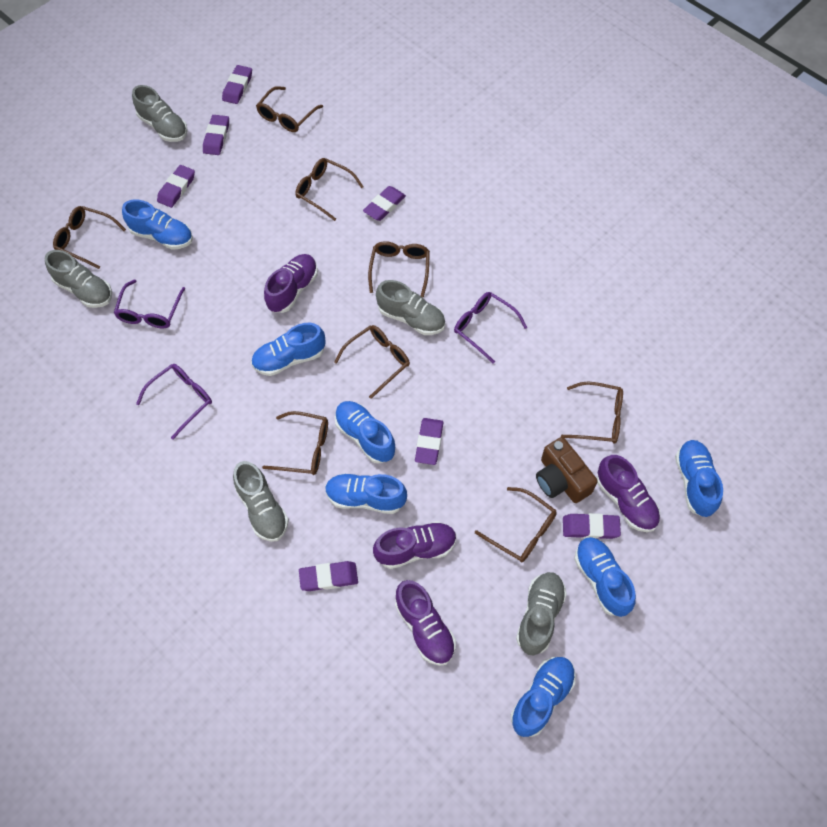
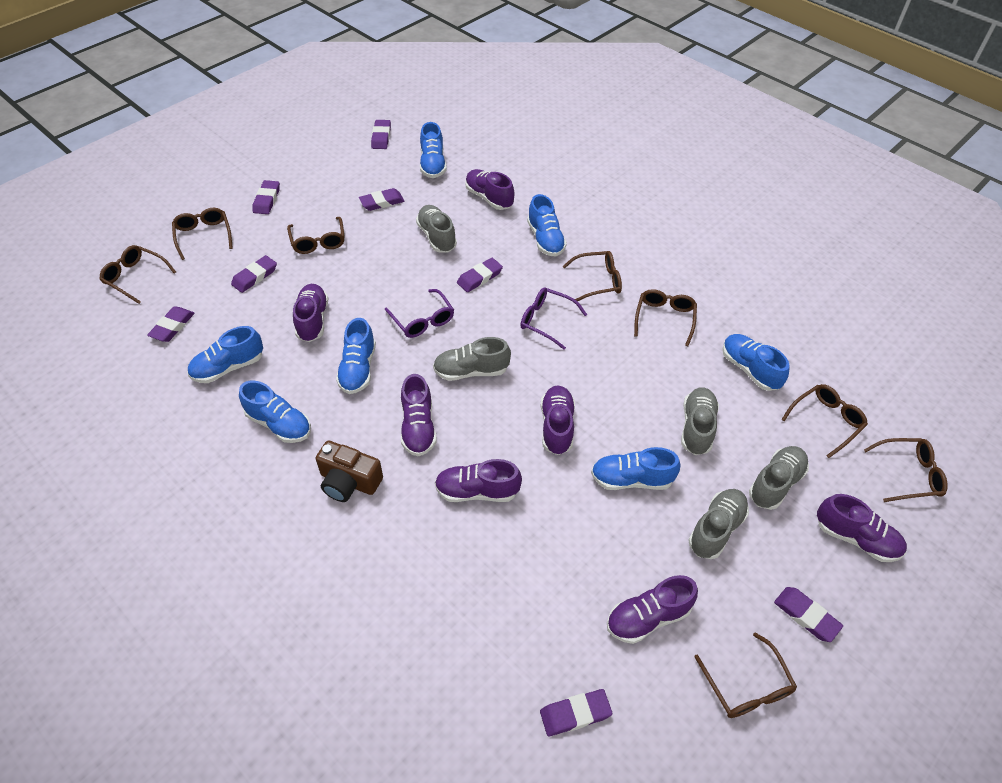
purple eraser: 7 -> 8
purple glasses: 3 -> 2
purple shoe: 4 -> 7

